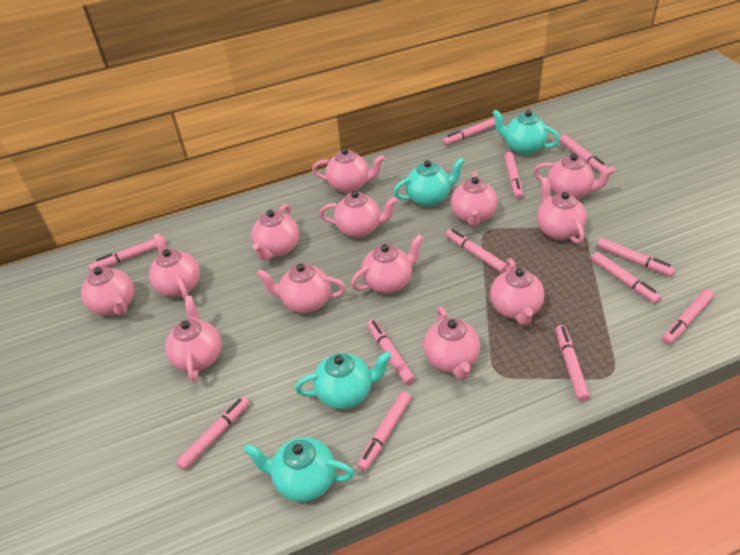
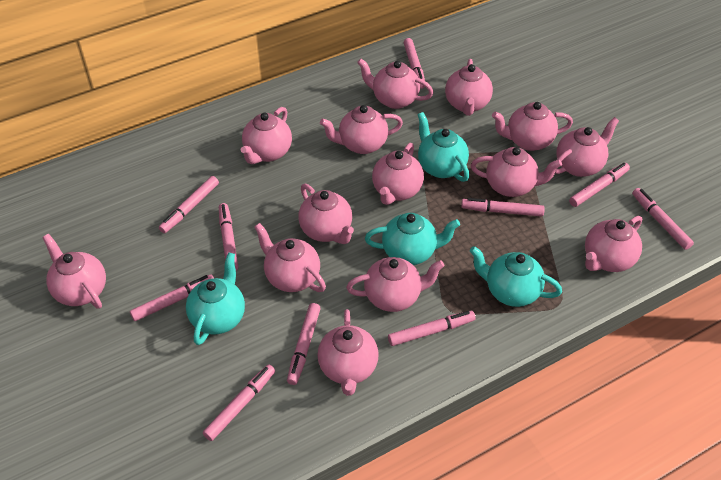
pink marker: 12 -> 10
pink teapot: 13 -> 14

